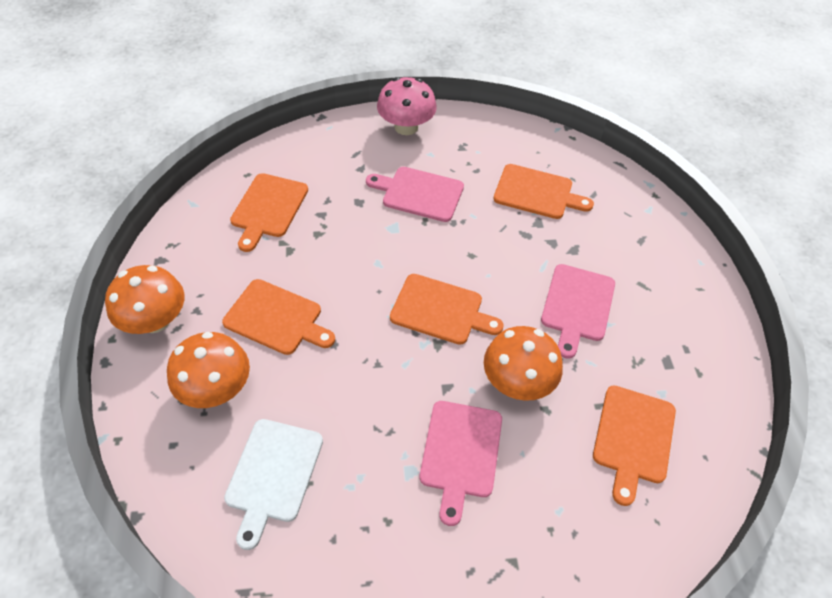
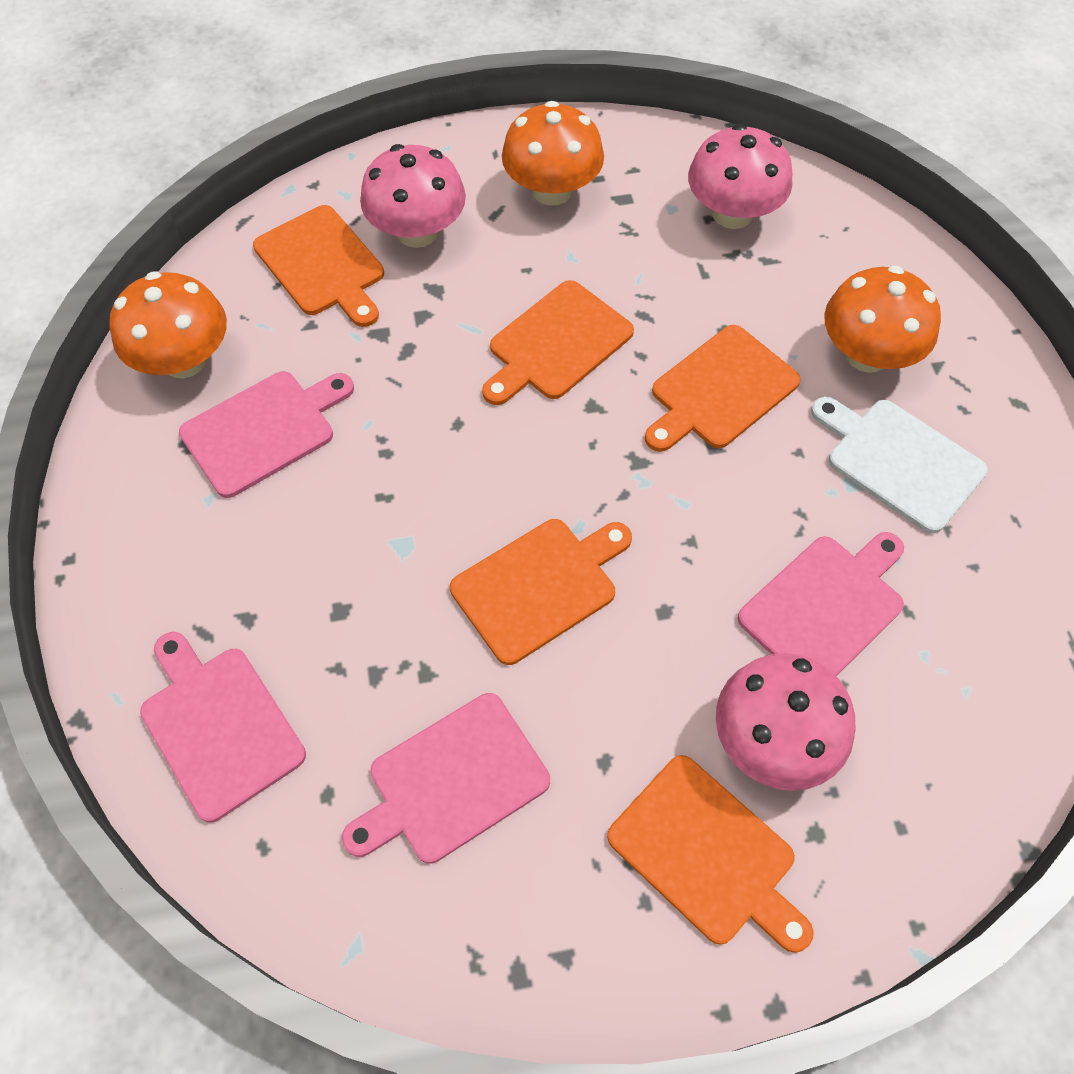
pink cutting board: 3 -> 4
pink mushroom: 1 -> 3

